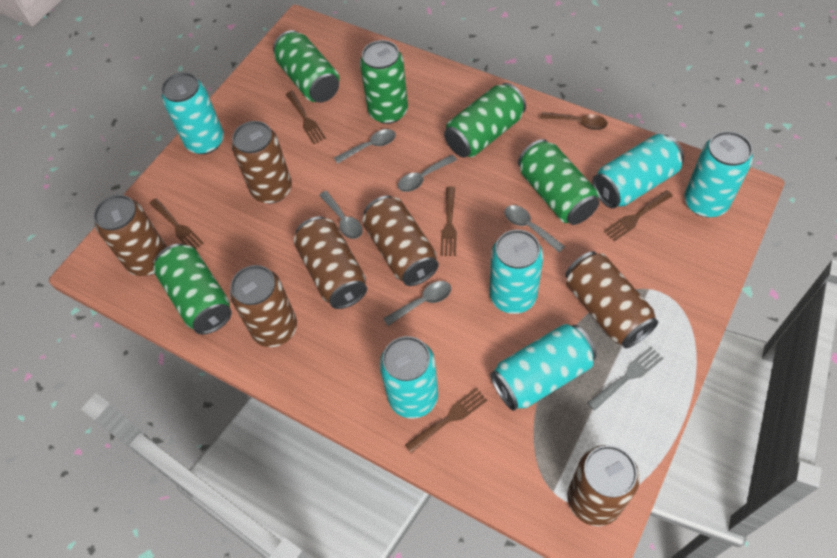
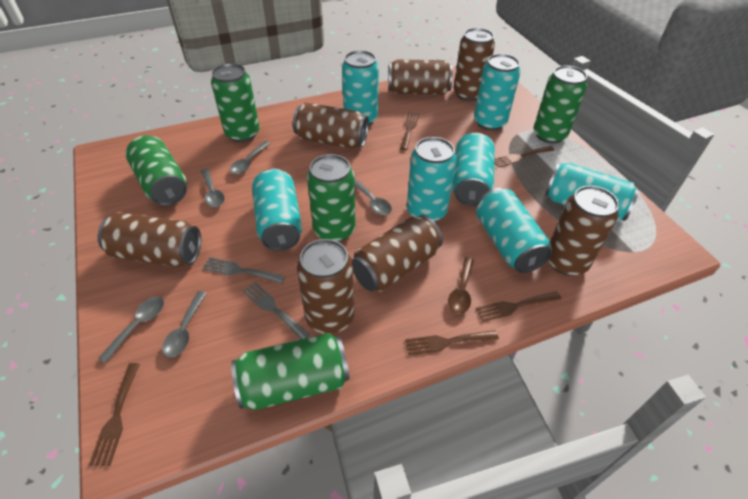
grey fork: 1 -> 2
turquoise can: 6 -> 7

